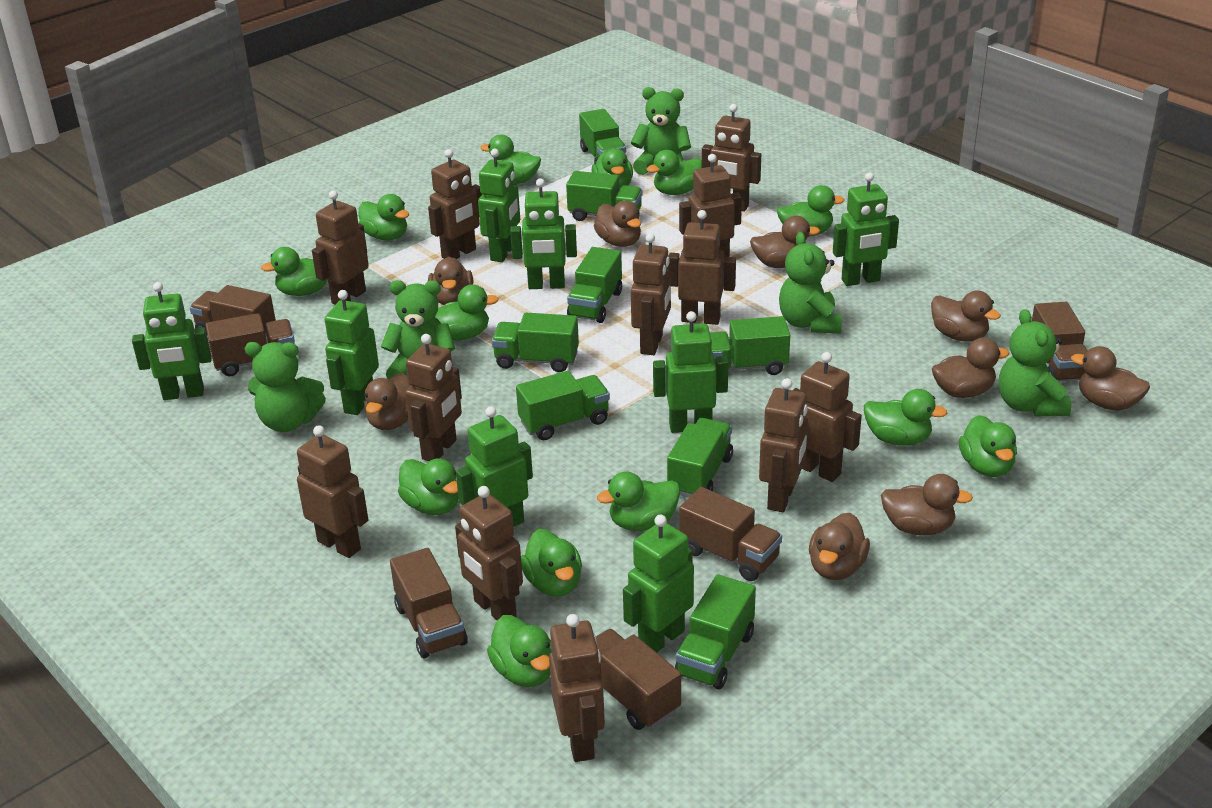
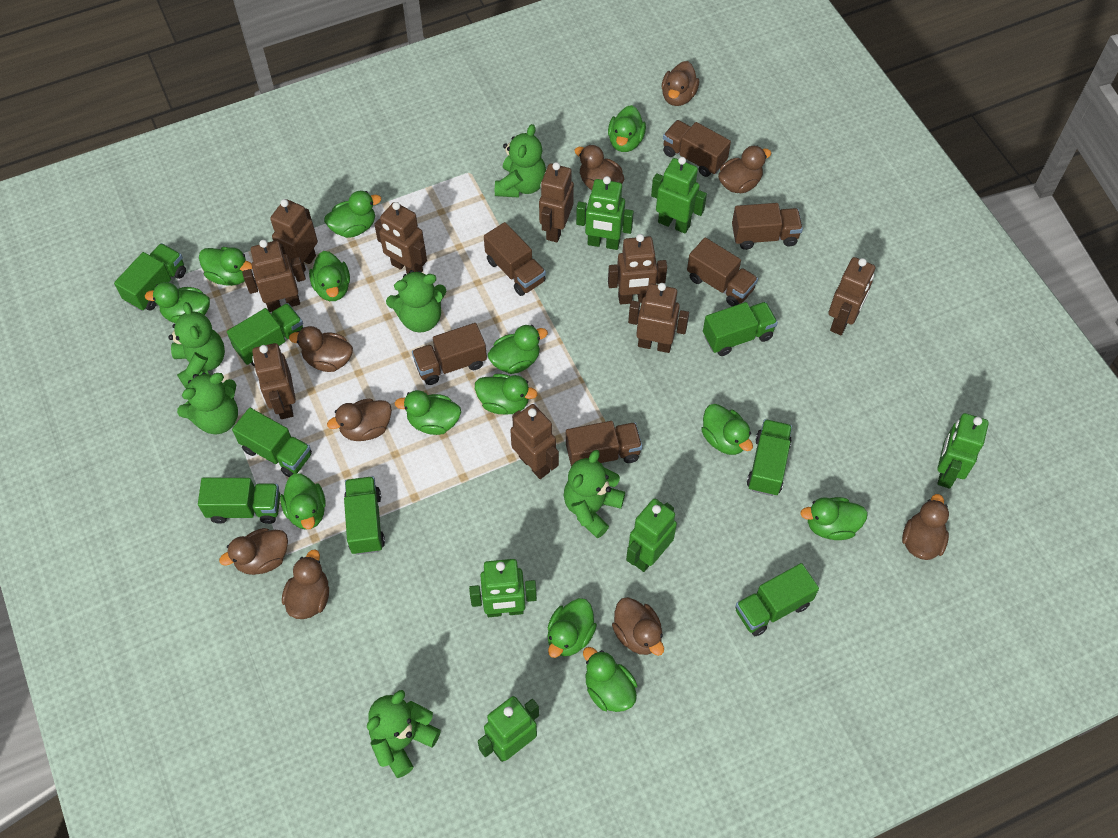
brown robot: 12 -> 9
green robot: 8 -> 6
green teddy bear: 5 -> 6

